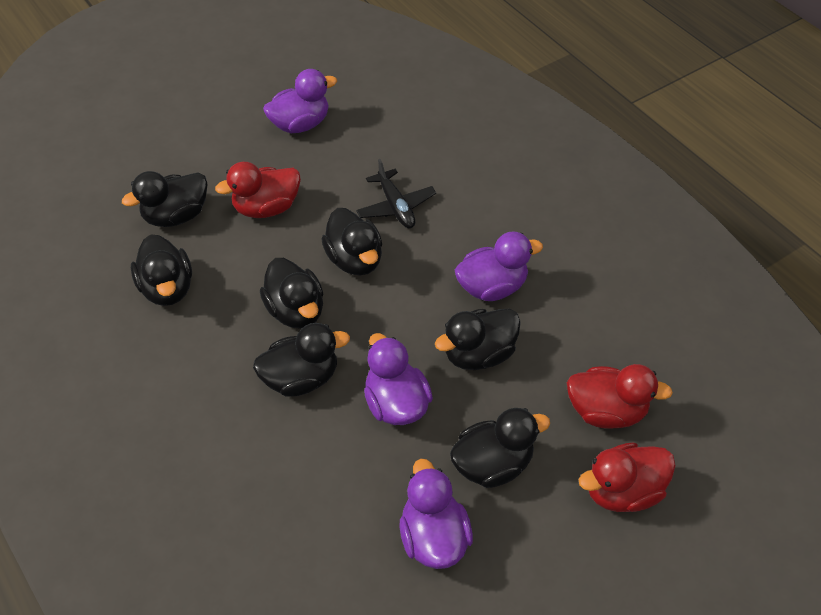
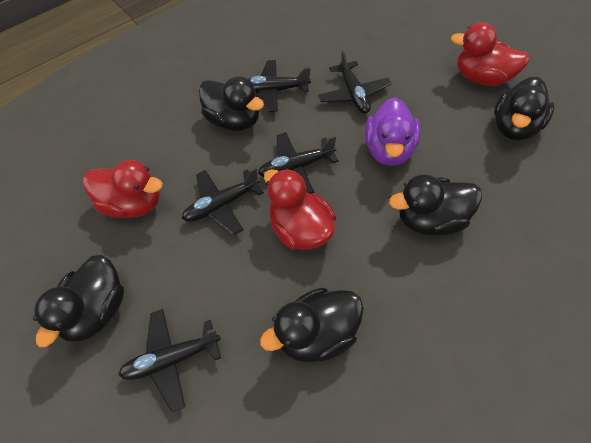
black duck: 7 -> 5
black plane: 1 -> 5
purple duck: 4 -> 1

